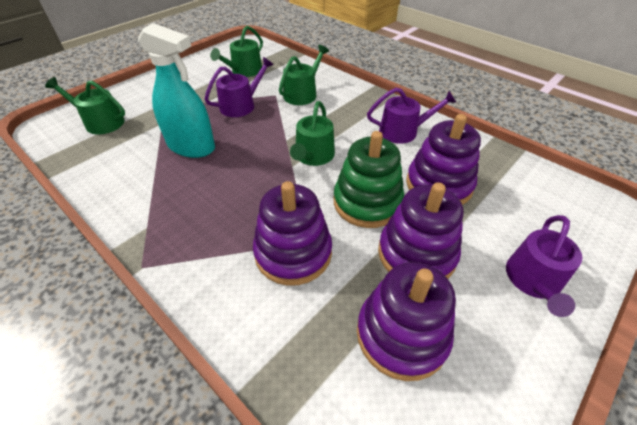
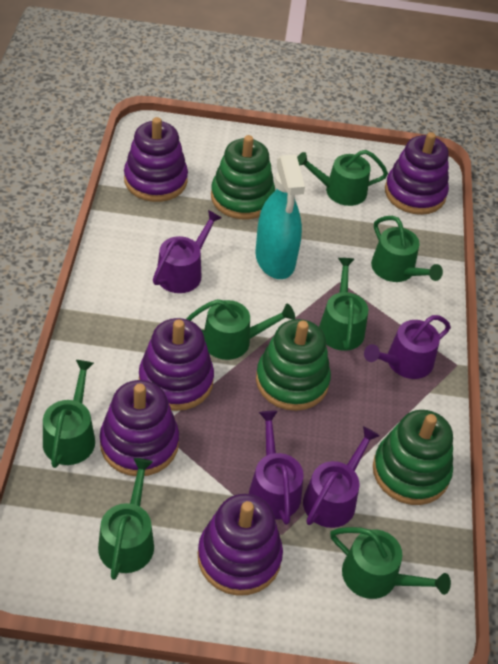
green stacking toy: 1 -> 3
green watering can: 4 -> 7
purple stacking toy: 4 -> 5
purple watering can: 3 -> 4

